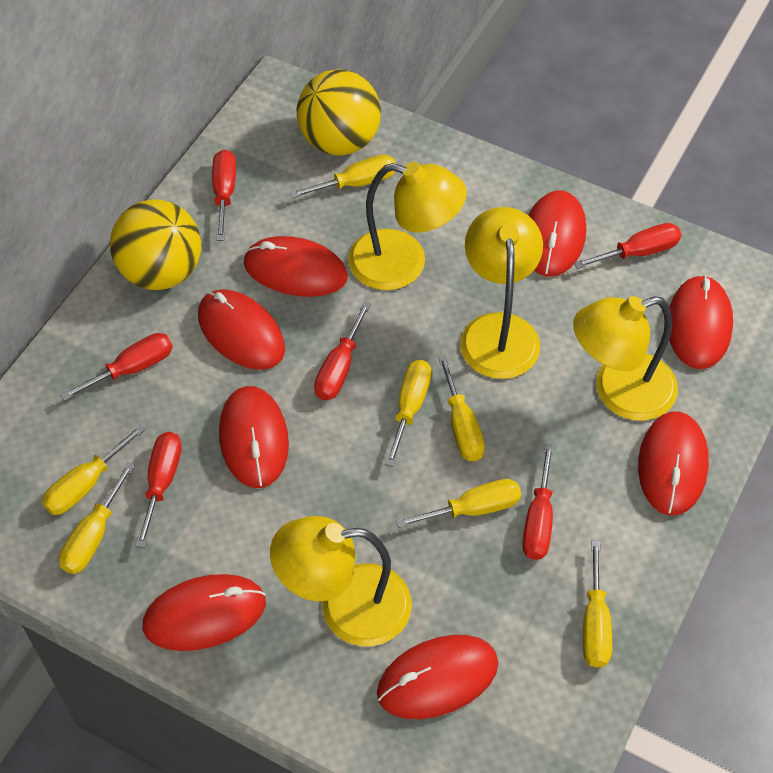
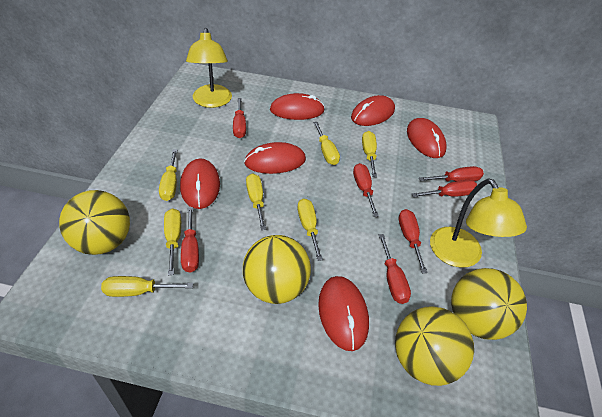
red mouse: 8 -> 6
red screwdriver: 6 -> 7
yellow ball: 2 -> 4
yellow lamp: 4 -> 2

